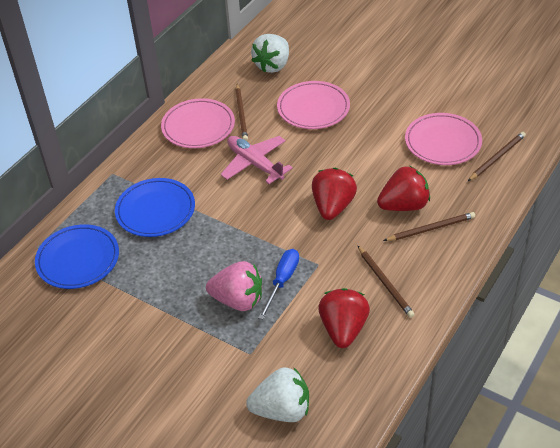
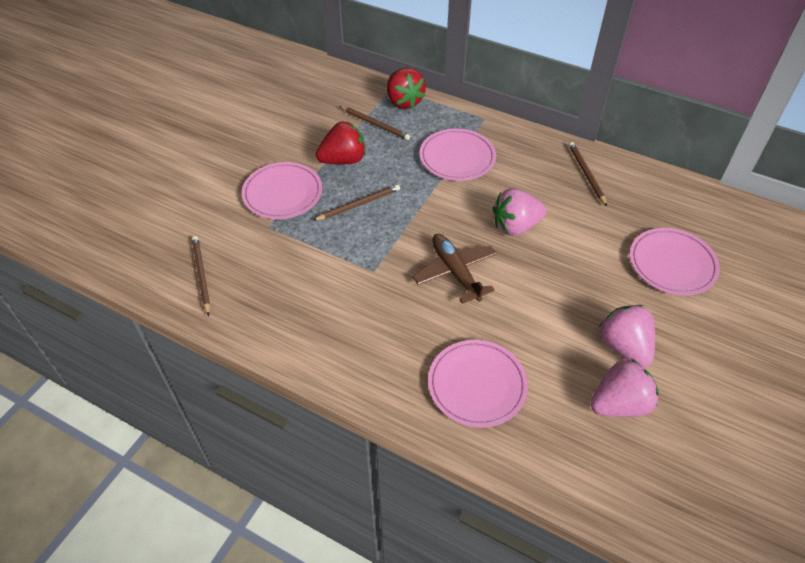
blue plate: 2 -> 0
blue screwdriver: 1 -> 0
brown plane: 0 -> 1
pink plane: 1 -> 0
pink plate: 3 -> 4
pink strawberry: 1 -> 3
red strawberry: 3 -> 2
white strawberry: 2 -> 0

